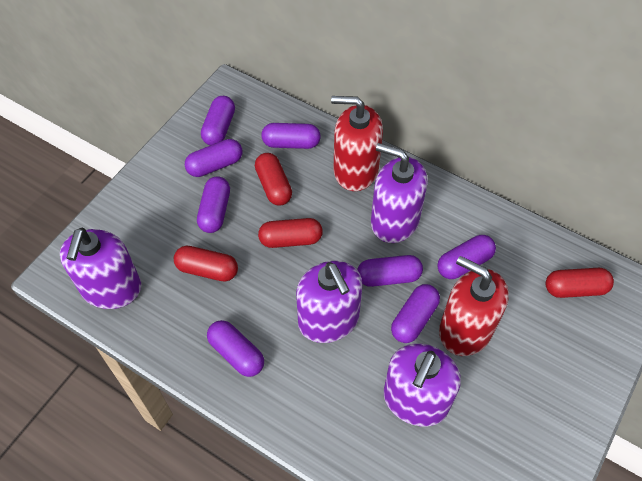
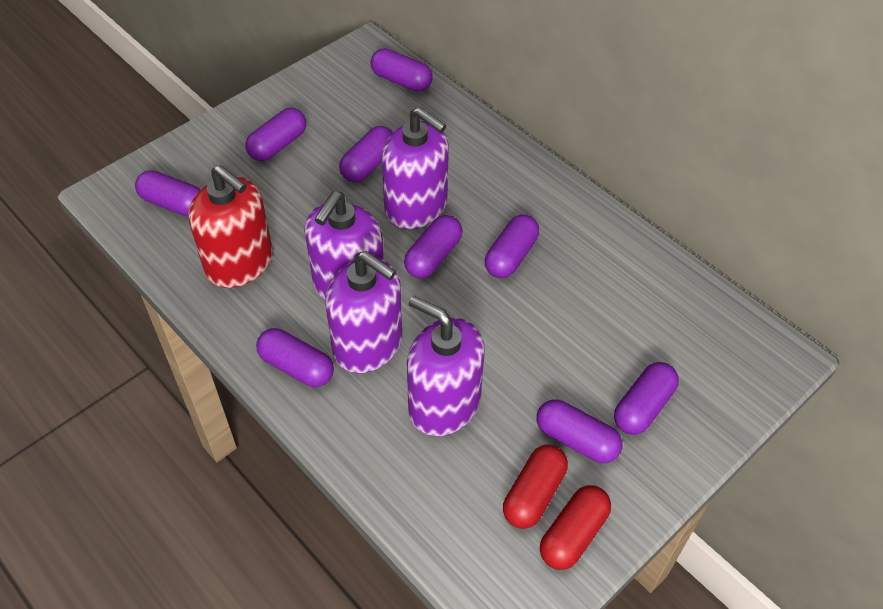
purple capsule: 8 -> 9
red capsule: 4 -> 2
red soap dispenser: 2 -> 1

